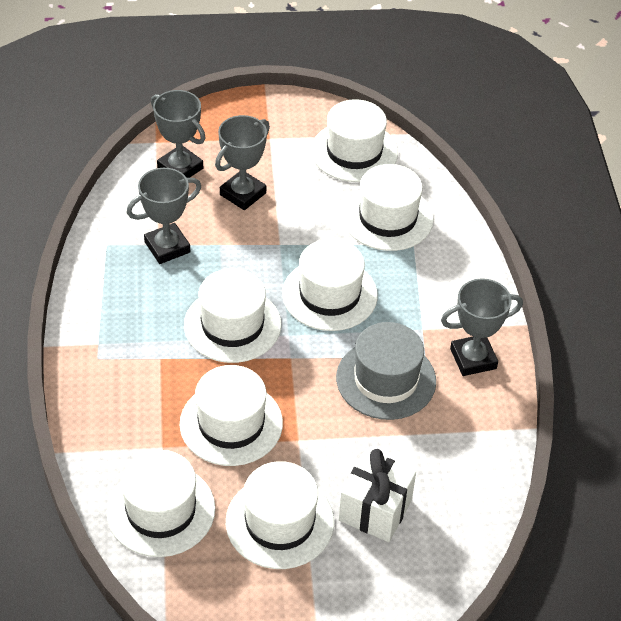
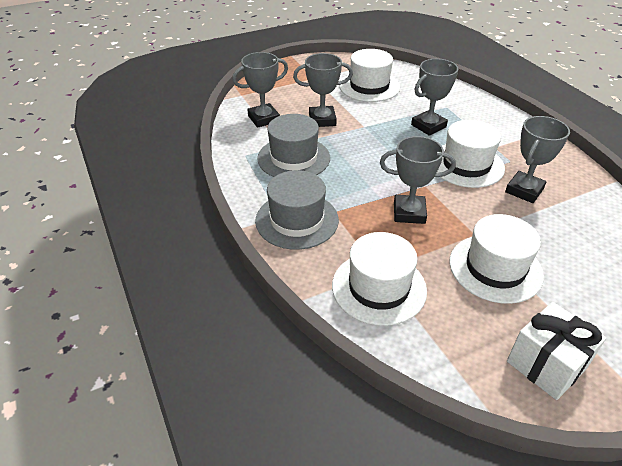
grey hat: 1 -> 2
grey trophy: 4 -> 5
white hat: 7 -> 4

